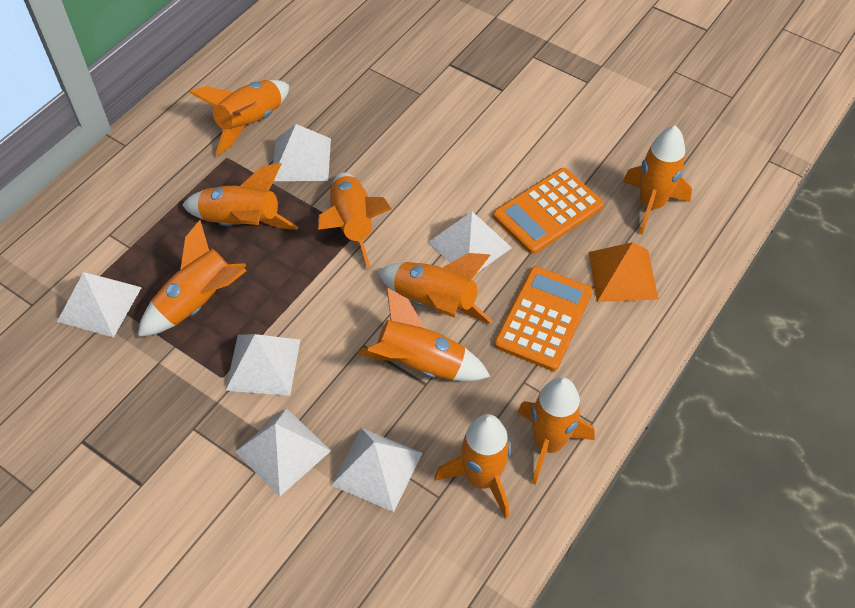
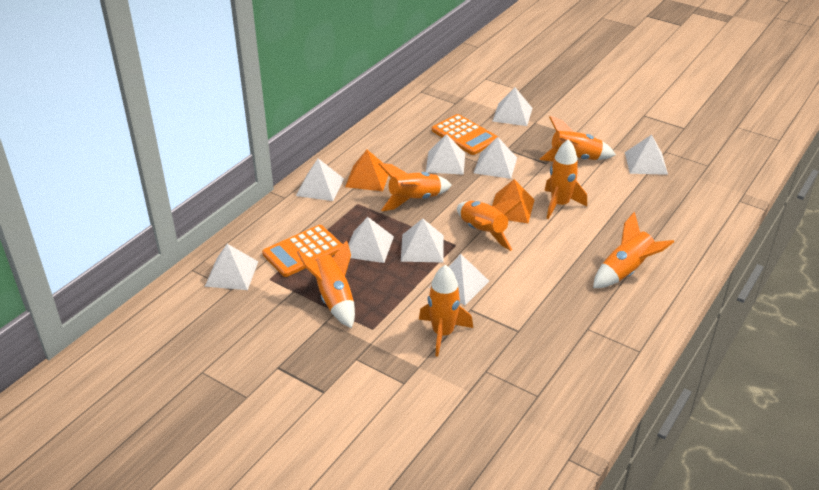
orange pyramid: 1 -> 2
orange rocket: 9 -> 7
white pyramid: 6 -> 9

